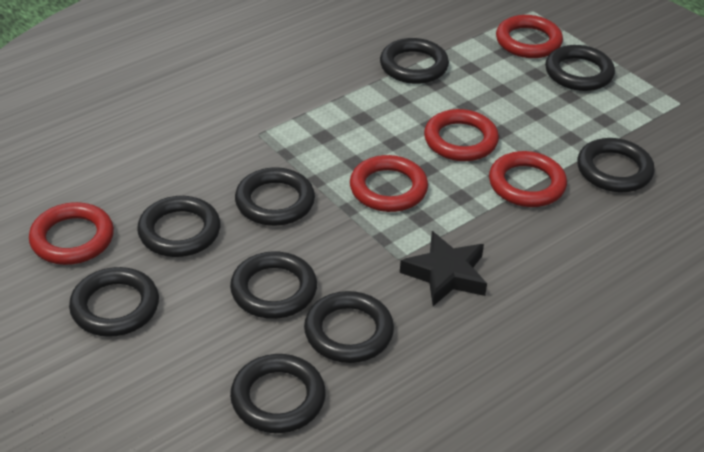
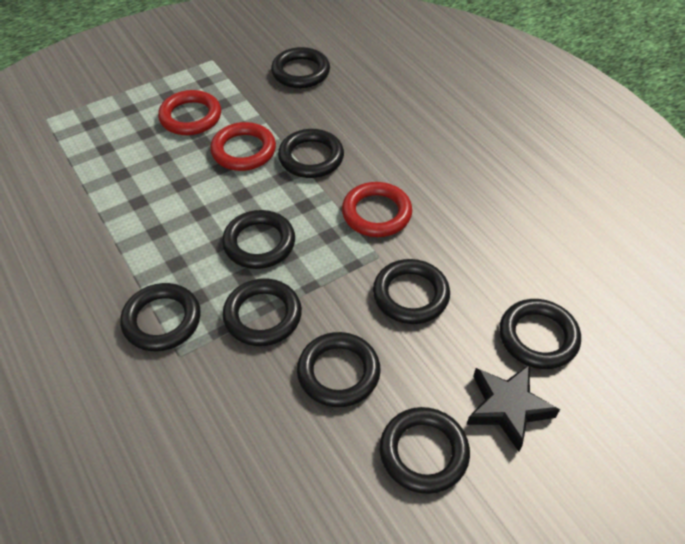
red ring: 5 -> 3

